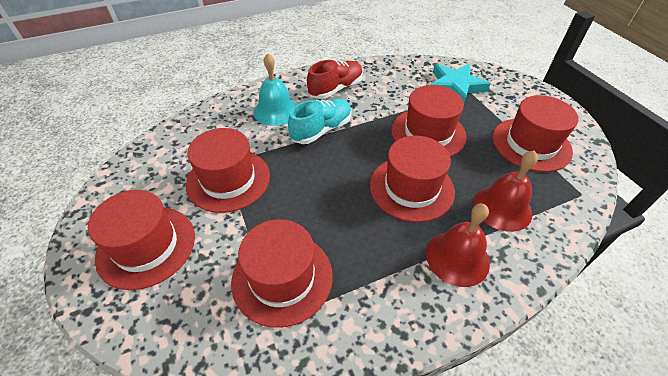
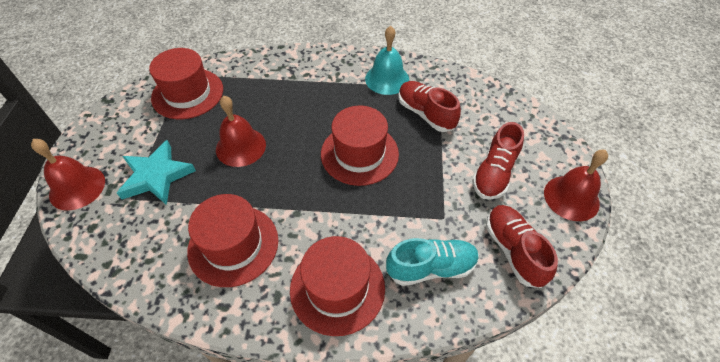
red bell: 2 -> 3
red hat: 6 -> 4
red shoe: 1 -> 3

